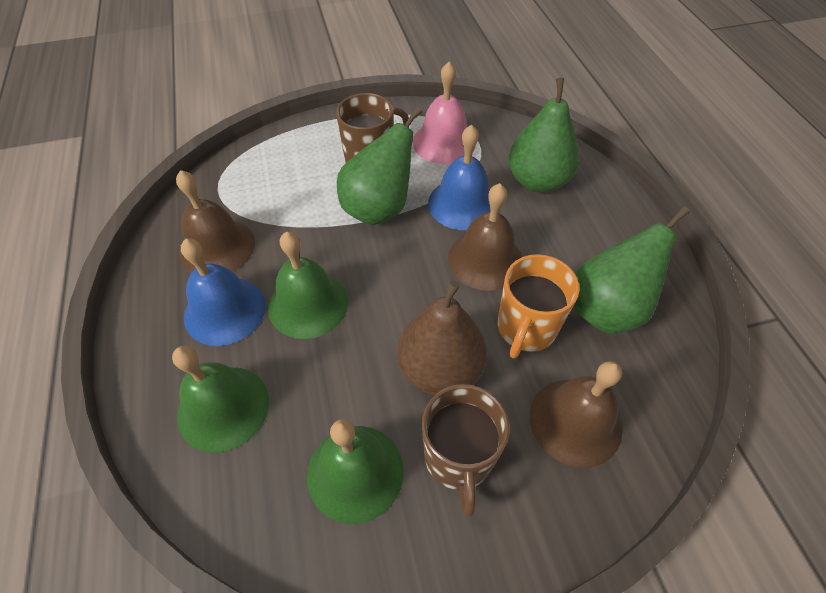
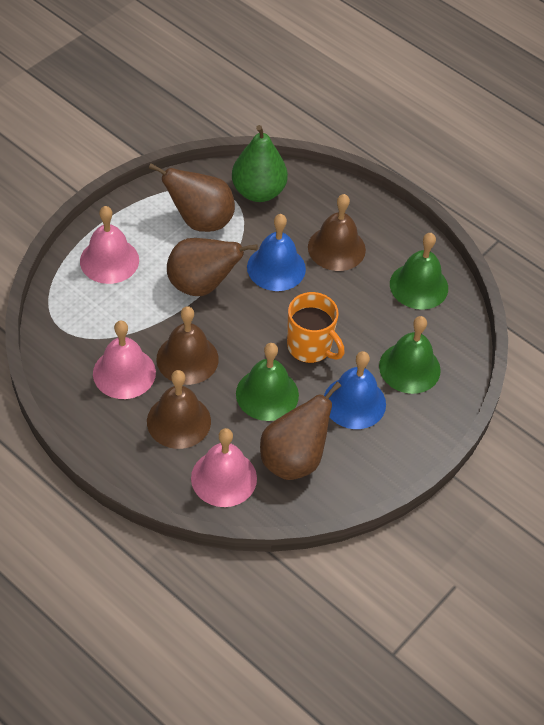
brown mug: 2 -> 0
brown pear: 1 -> 3
green pear: 3 -> 1
pink bell: 1 -> 3

